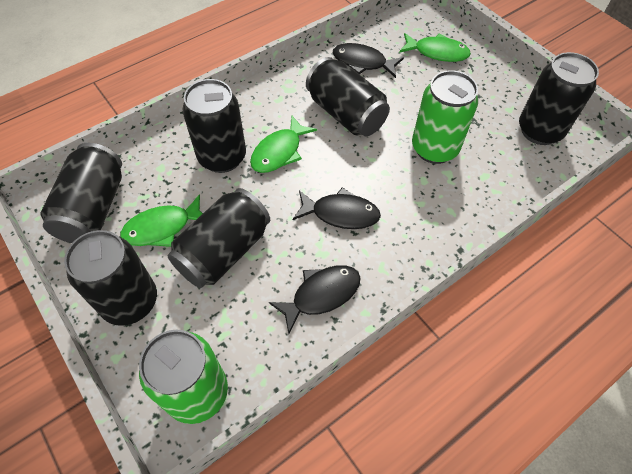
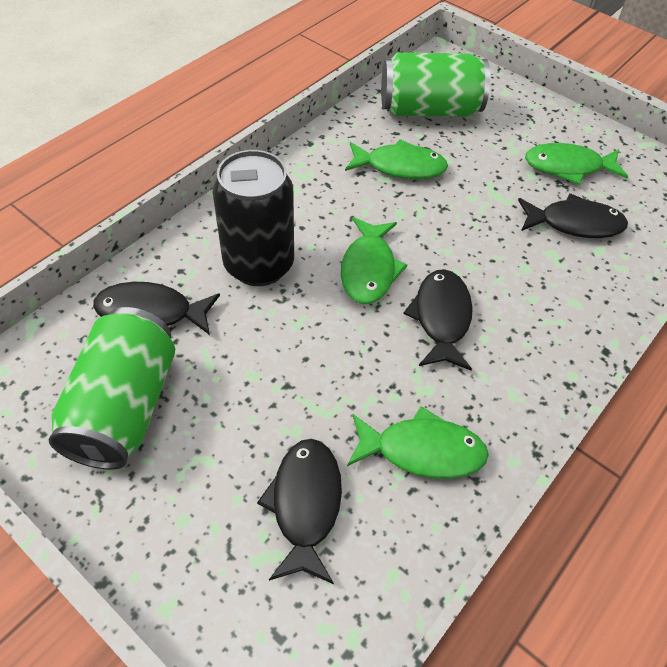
black can: 6 -> 1
black fish: 3 -> 4
green fish: 3 -> 4

